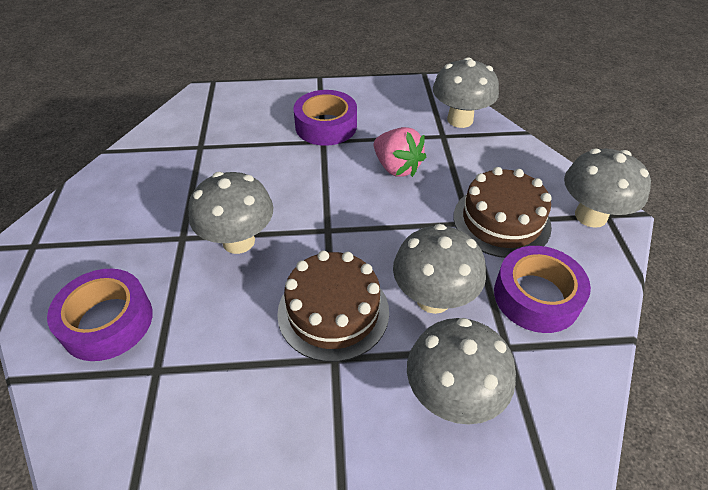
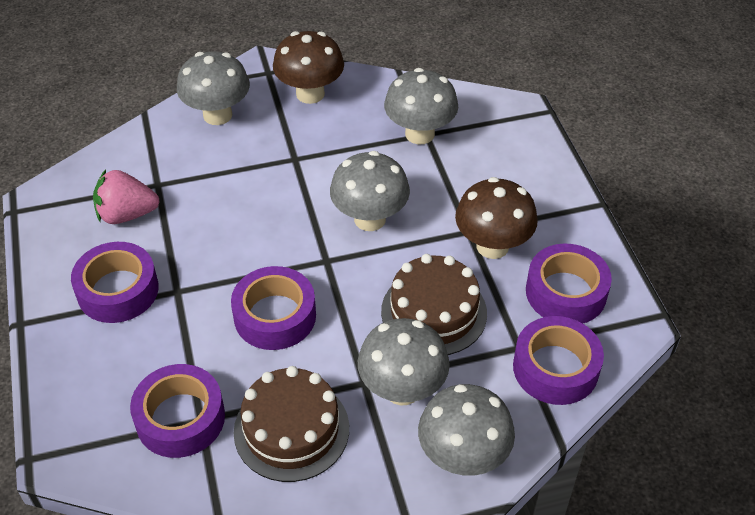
brown mushroom: 0 -> 2
purple tape: 3 -> 5

